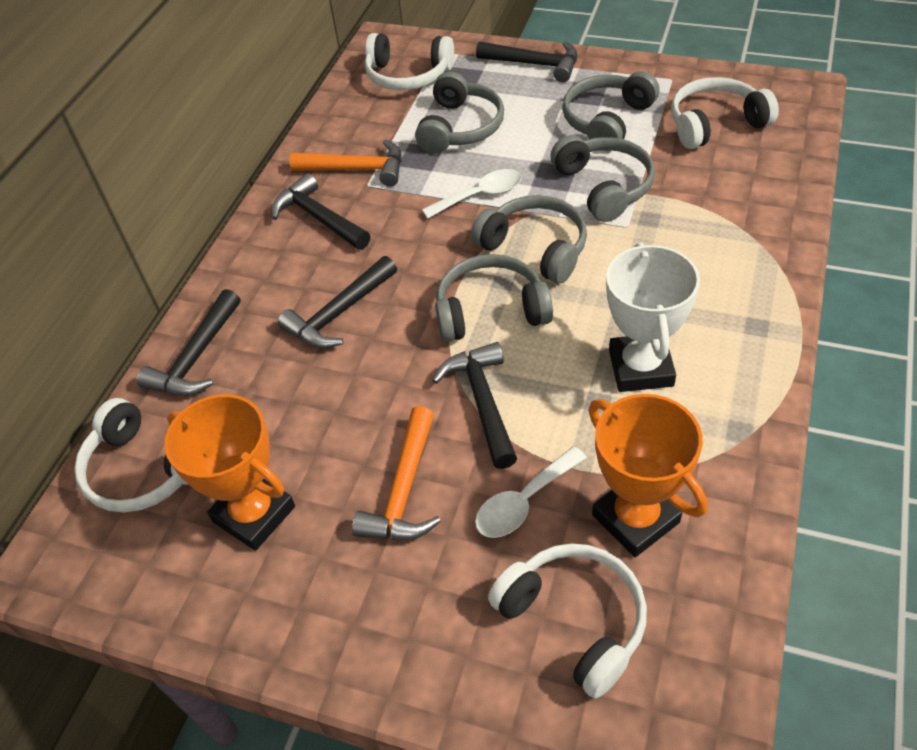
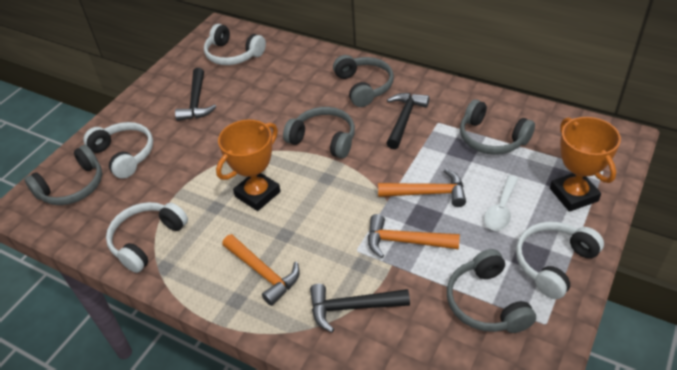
black hammer: 5 -> 3
orange hammer: 2 -> 3
white spoon: 2 -> 1
white trophy: 1 -> 0

